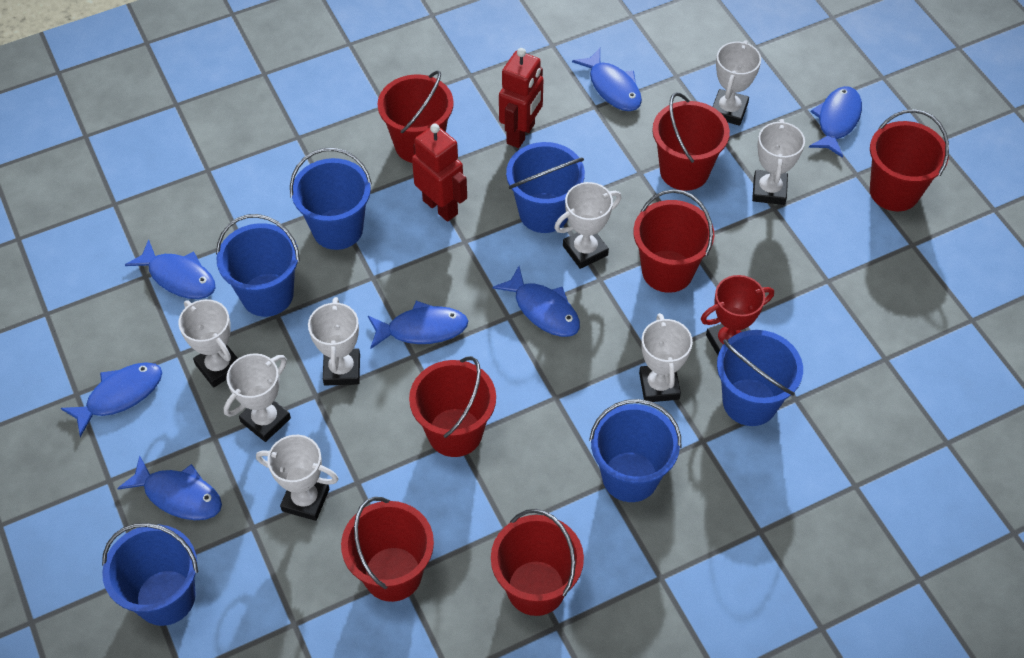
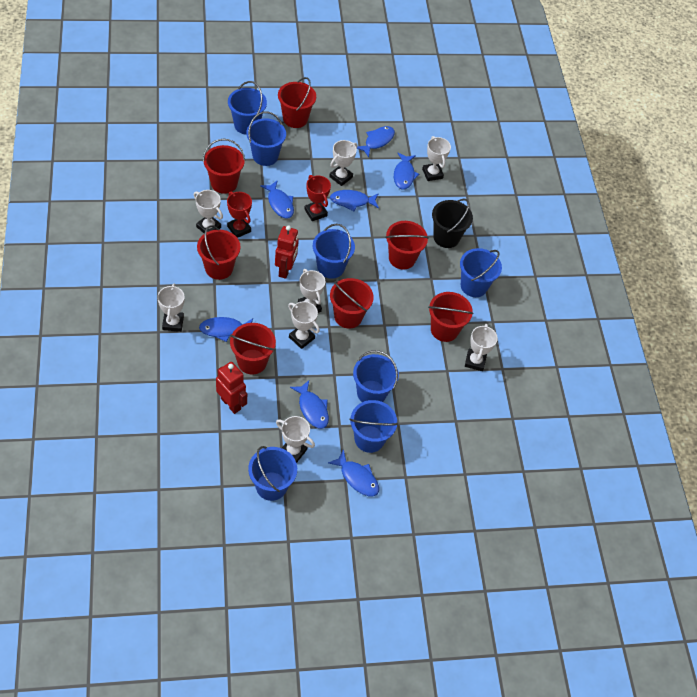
black bucket: 0 -> 1
blue bucket: 6 -> 7
red trophy: 1 -> 2

